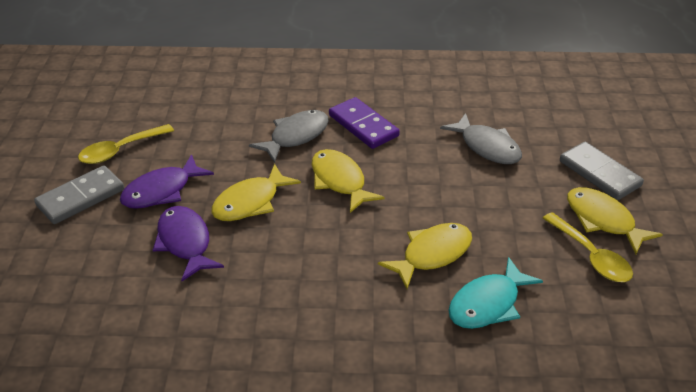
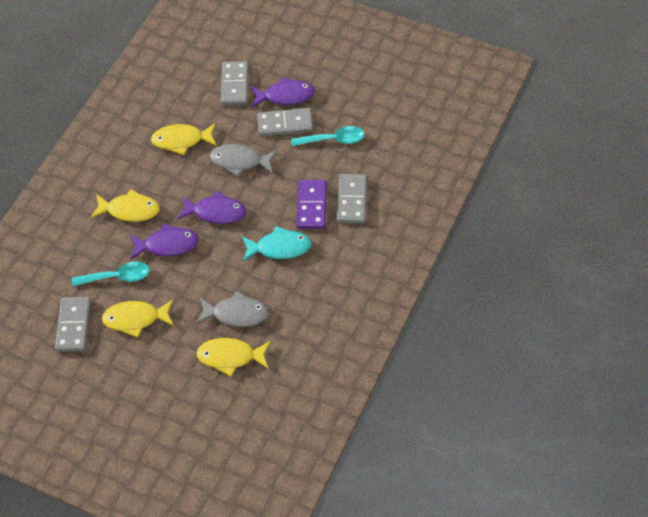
grey domino: 2 -> 4
purple fish: 2 -> 3
turquoise spoon: 0 -> 2
yellow spoon: 2 -> 0

